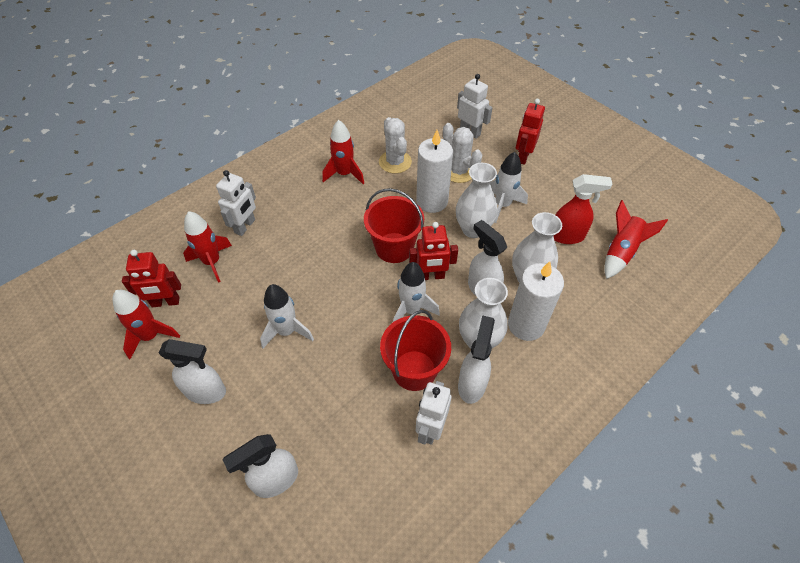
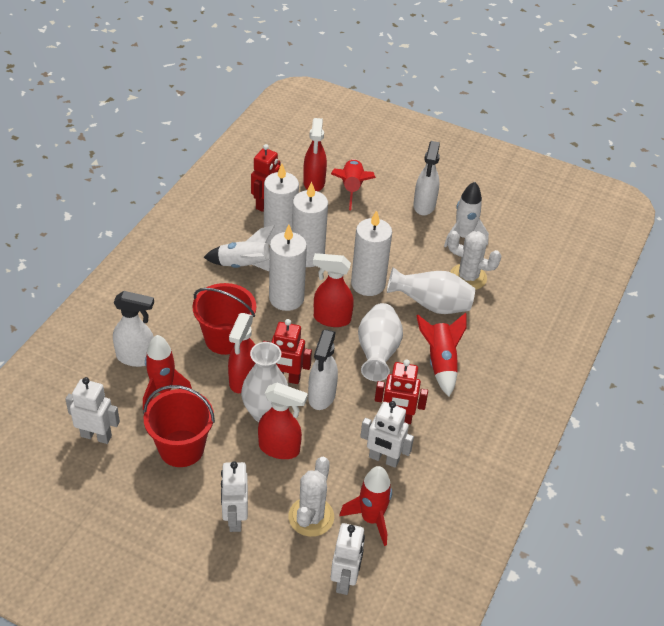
red spray bottle: 1 -> 4
white candle: 2 -> 4
white robot: 3 -> 4
white rocket: 3 -> 2
white spray bottle: 4 -> 3

